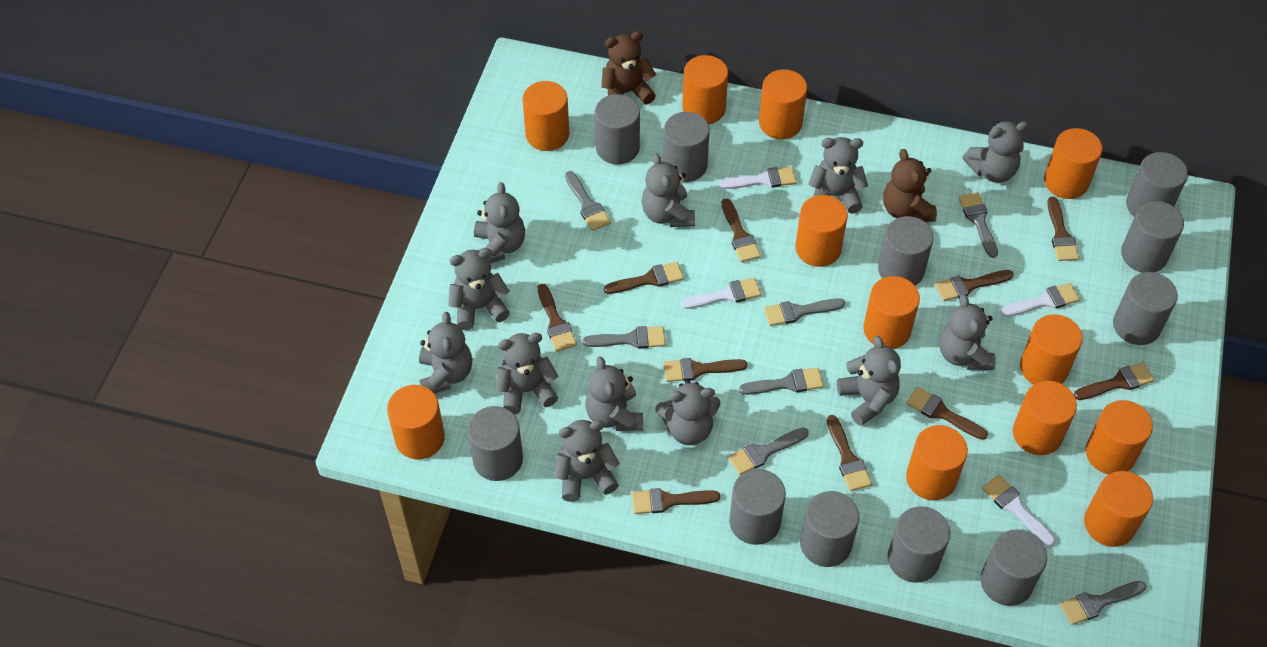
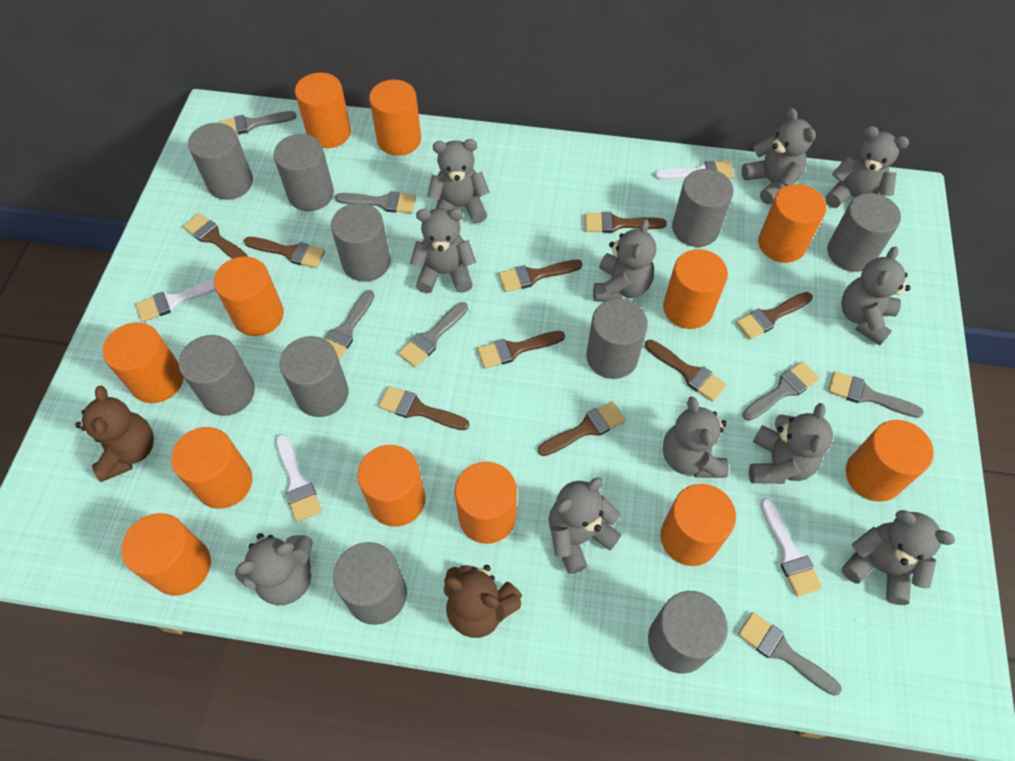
brown brush: 10 -> 9
grey cylinder: 11 -> 10
grey teddy bear: 12 -> 11

